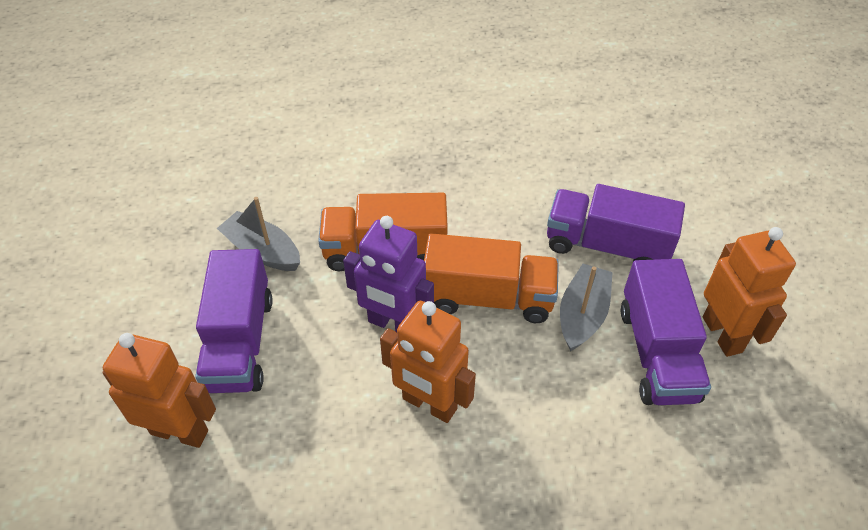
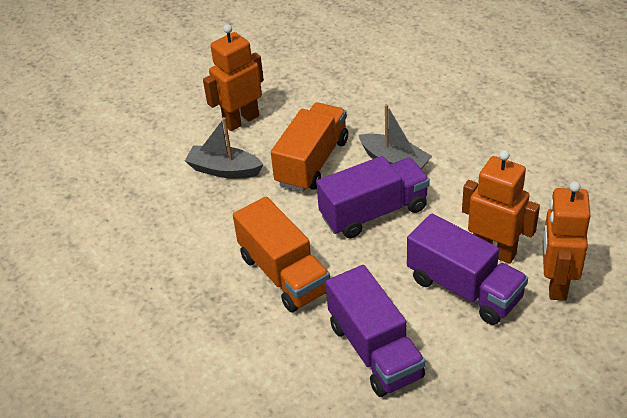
purple robot: 1 -> 0

